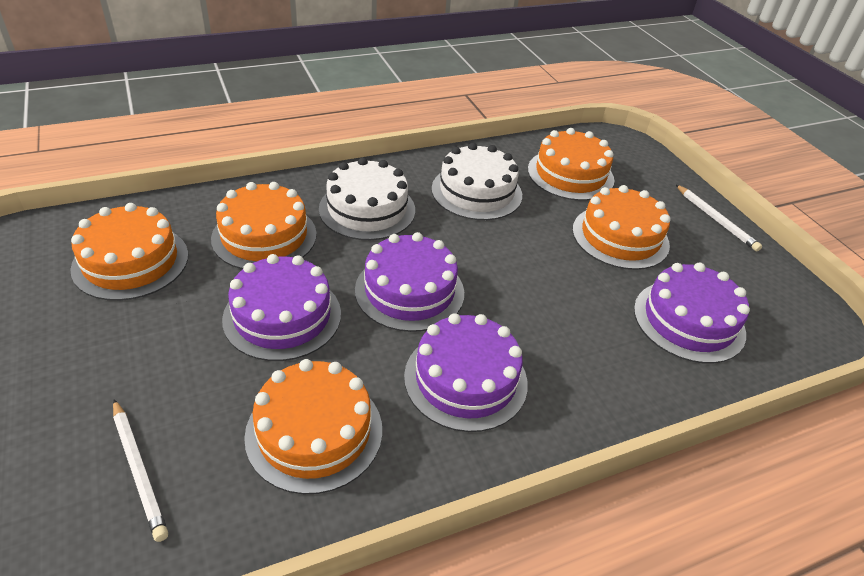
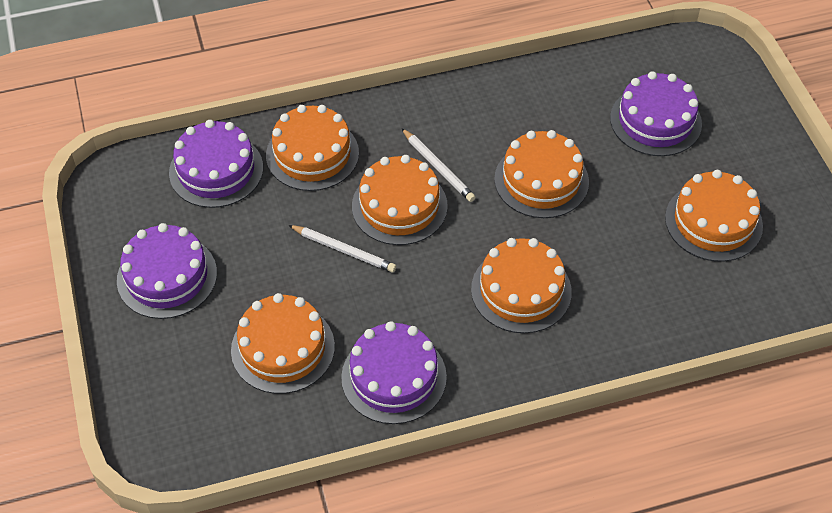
orange cake: 5 -> 6
white cake: 2 -> 0

